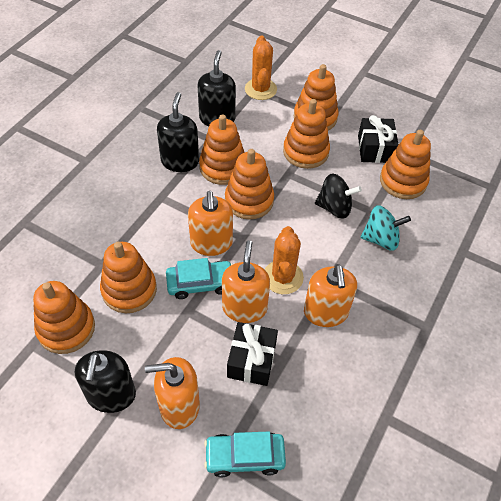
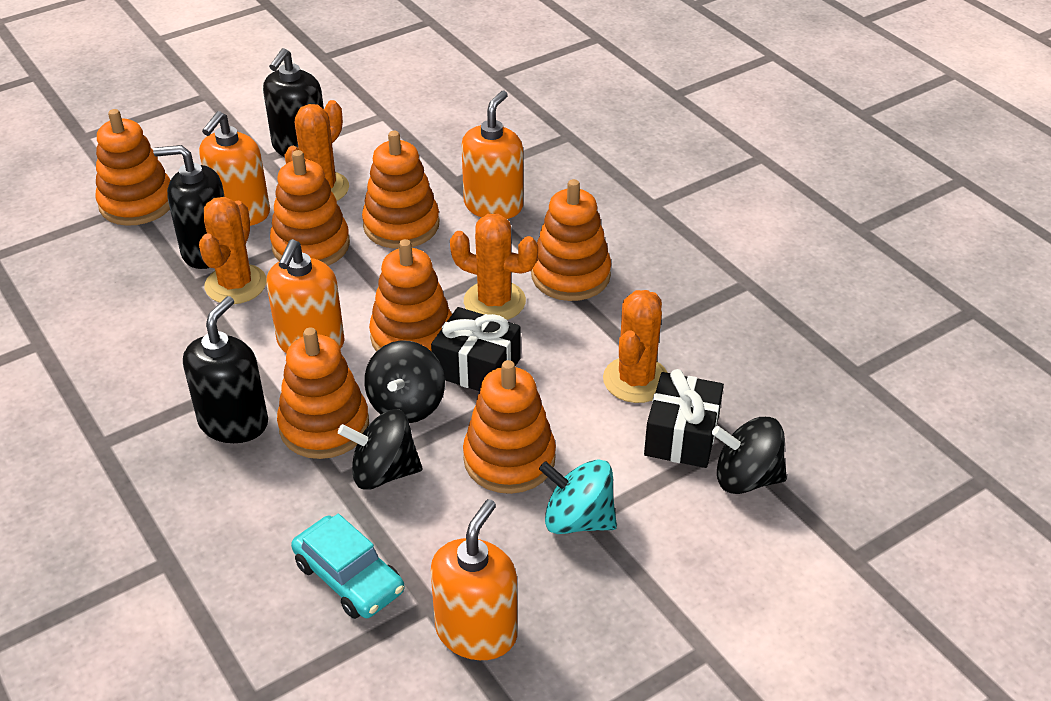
black spinning top: 1 -> 3
orange cactus: 2 -> 4
turquoise car: 2 -> 1

